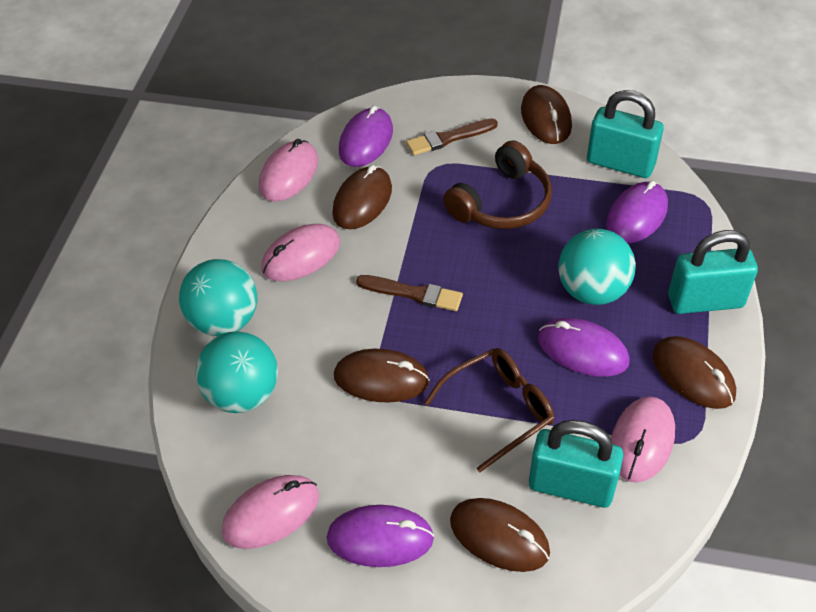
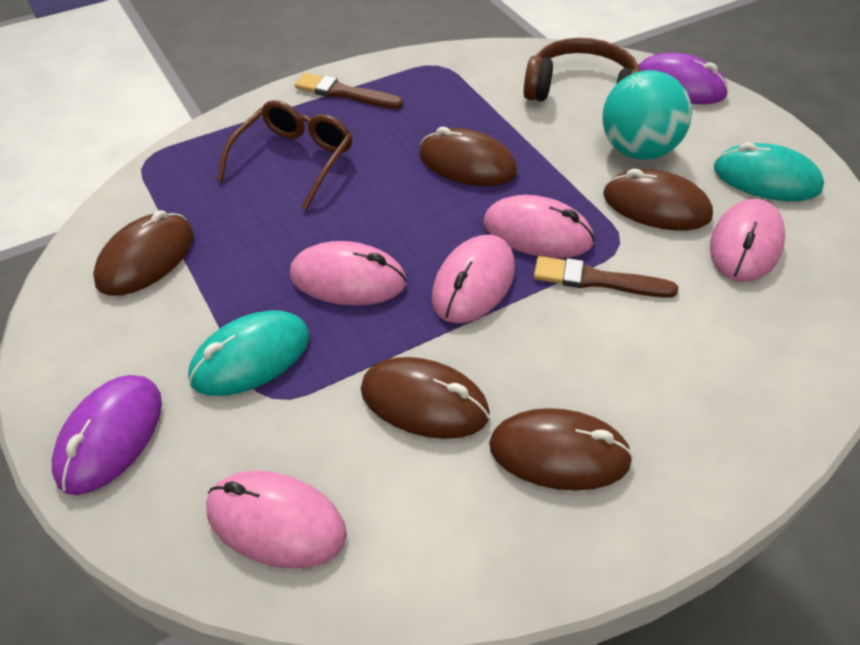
pink mouse: 4 -> 5
purple mouse: 4 -> 2
turquoise ball: 3 -> 1
turquoise mouse: 0 -> 2
turquoise padlock: 3 -> 0

